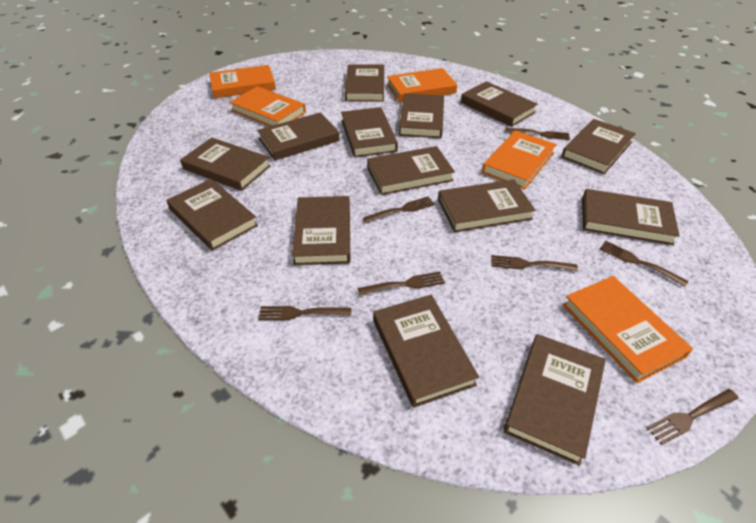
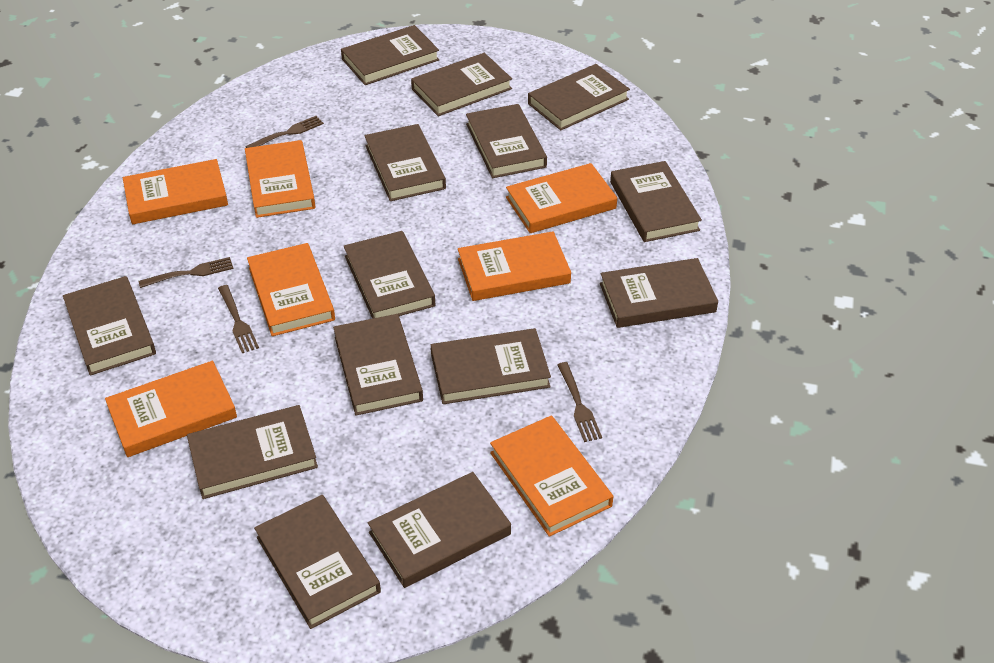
brown fork: 7 -> 4
orange book: 5 -> 7

